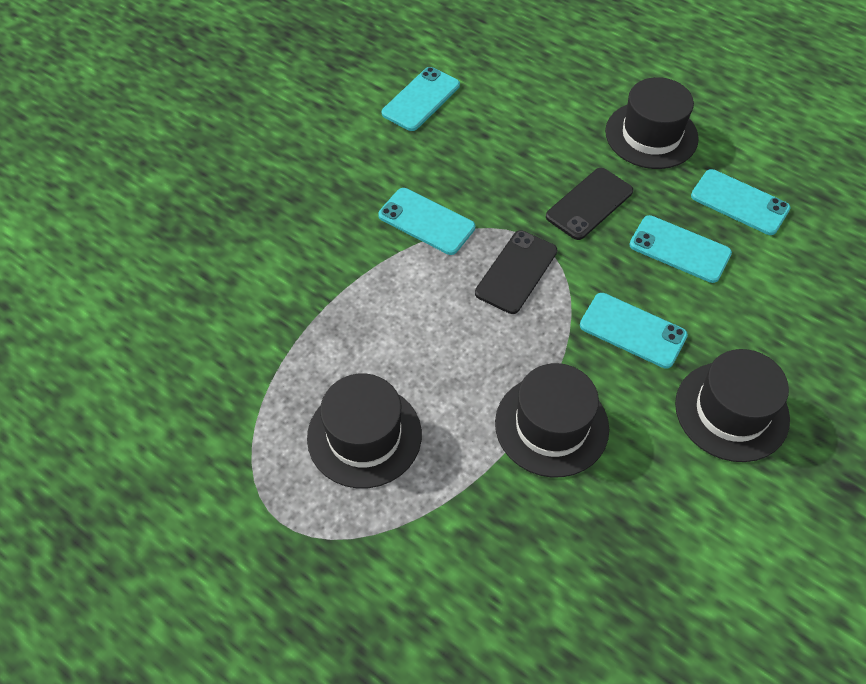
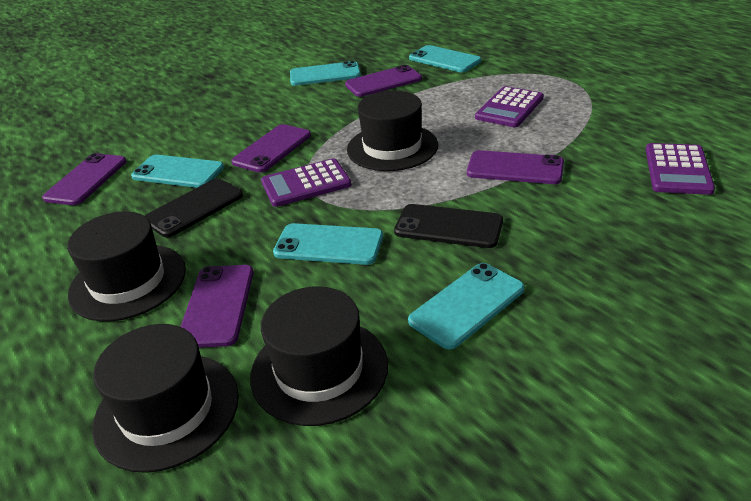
purple calculator: 0 -> 3
purple phone: 0 -> 5

